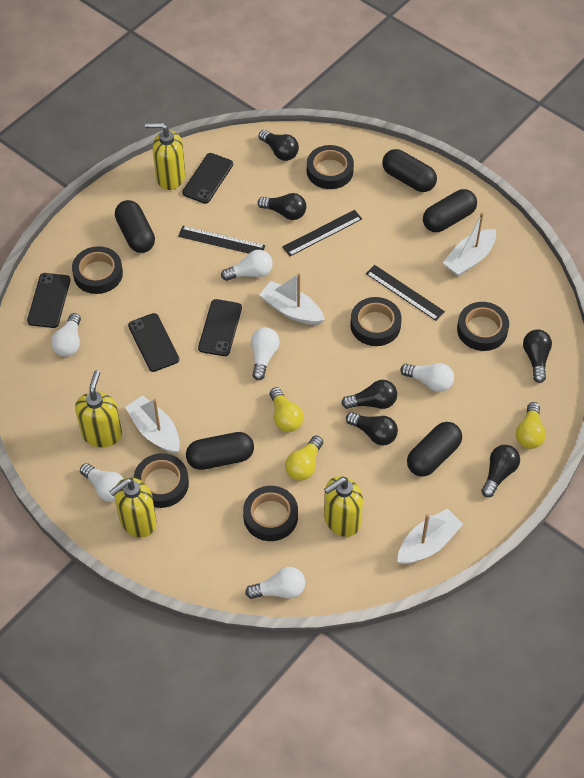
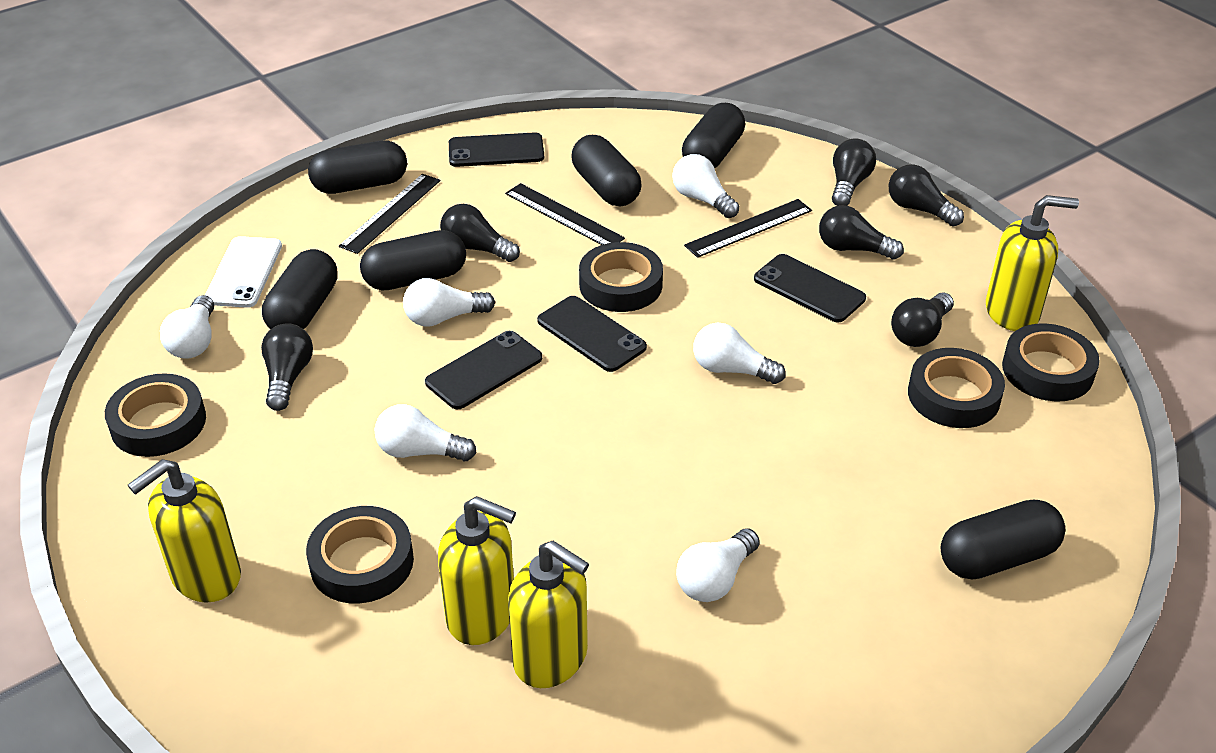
black capsule: 5 -> 6
black tape: 6 -> 5
white boat: 4 -> 0
white phone: 0 -> 1
yellow light bulb: 3 -> 0

